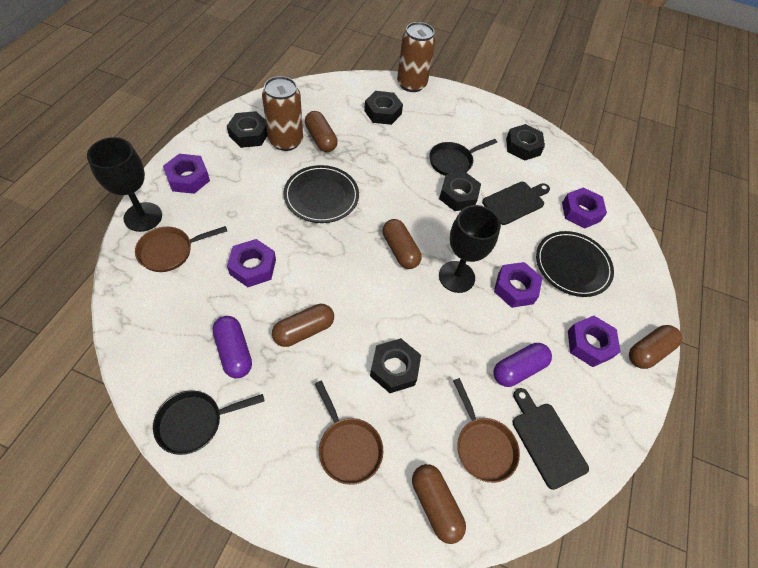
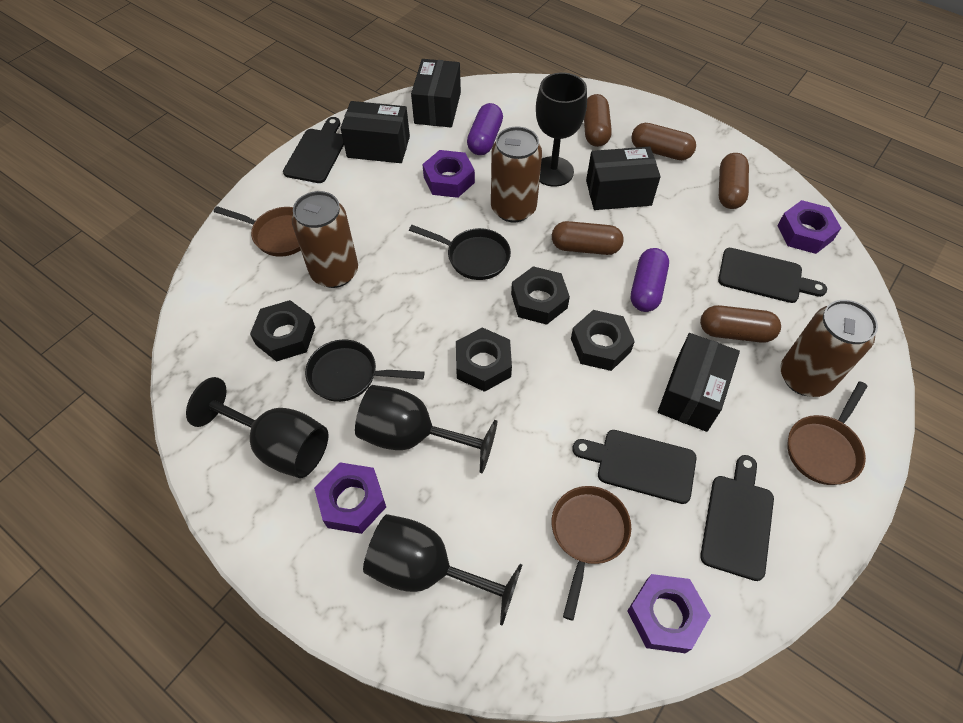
black box: 0 -> 4
black cutting board: 2 -> 4
black goblet: 2 -> 4
black nut: 5 -> 4
black plate: 2 -> 0
brown can: 2 -> 3
purple nut: 5 -> 4

